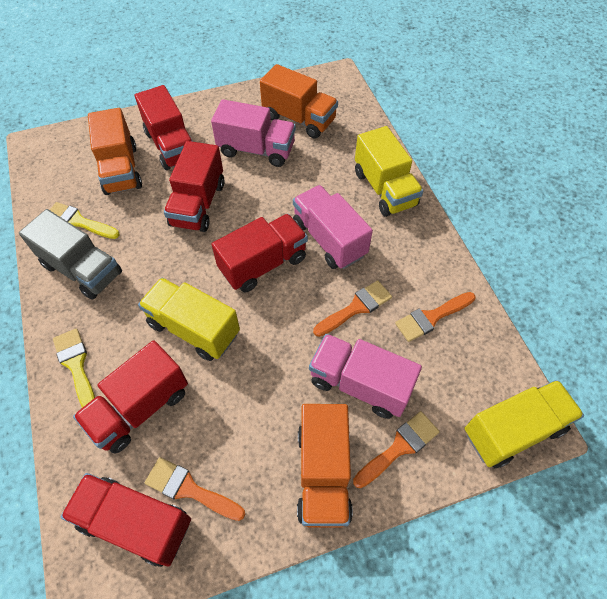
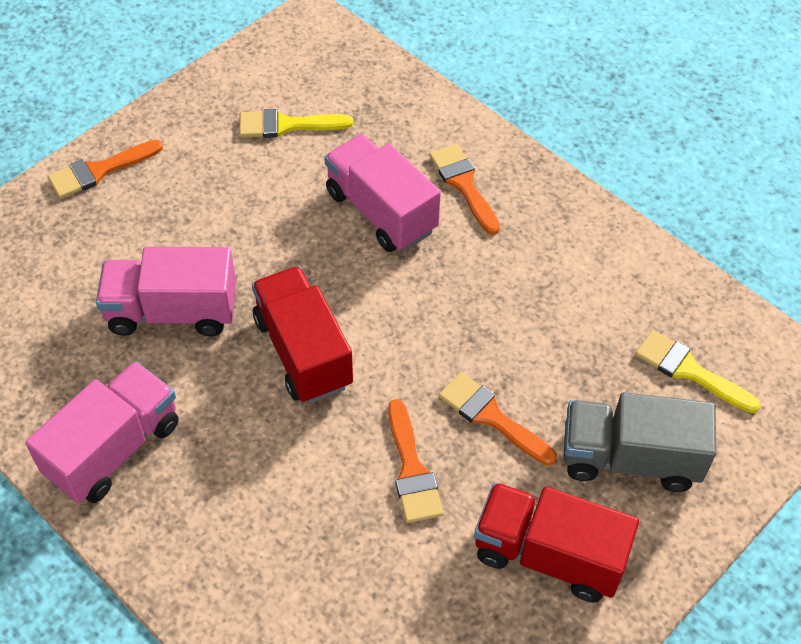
orange truck: 3 -> 0
red truck: 5 -> 2
yellow truck: 3 -> 0

